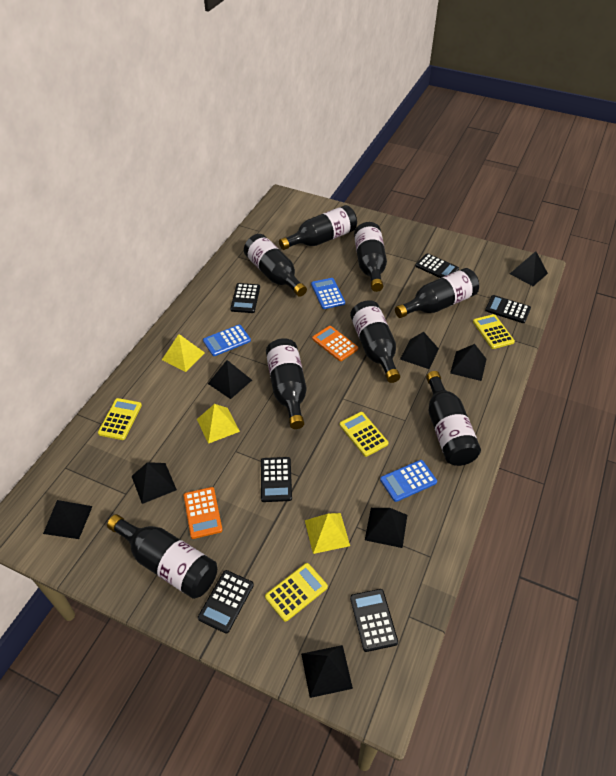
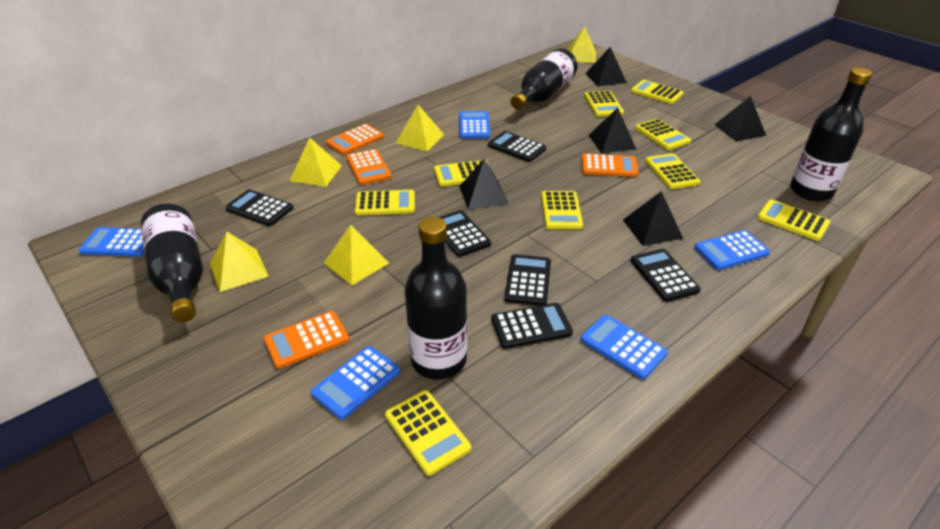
black bottle: 8 -> 4
black pyramid: 8 -> 5
blue calculator: 3 -> 5
orange calculator: 2 -> 4
yellow calculator: 4 -> 9
yellow pyramid: 3 -> 5

